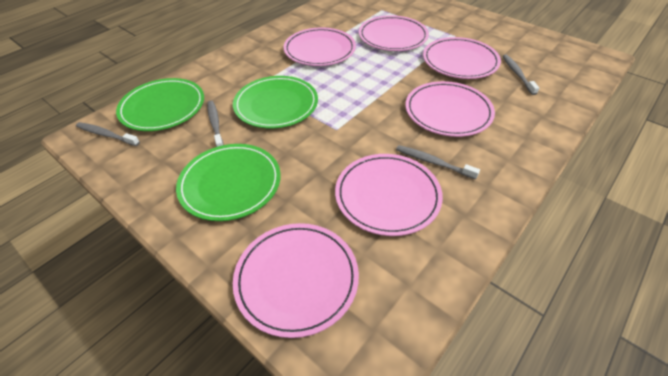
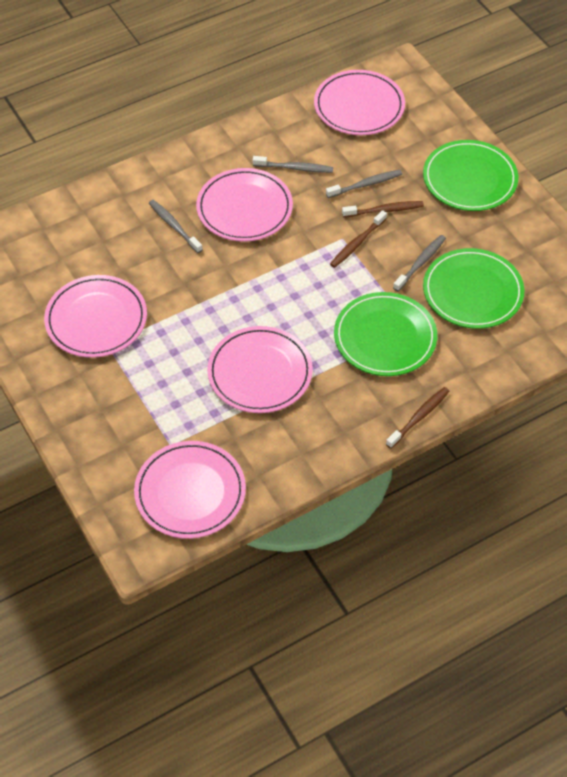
brown toothbrush: 0 -> 3
pink plate: 6 -> 5

